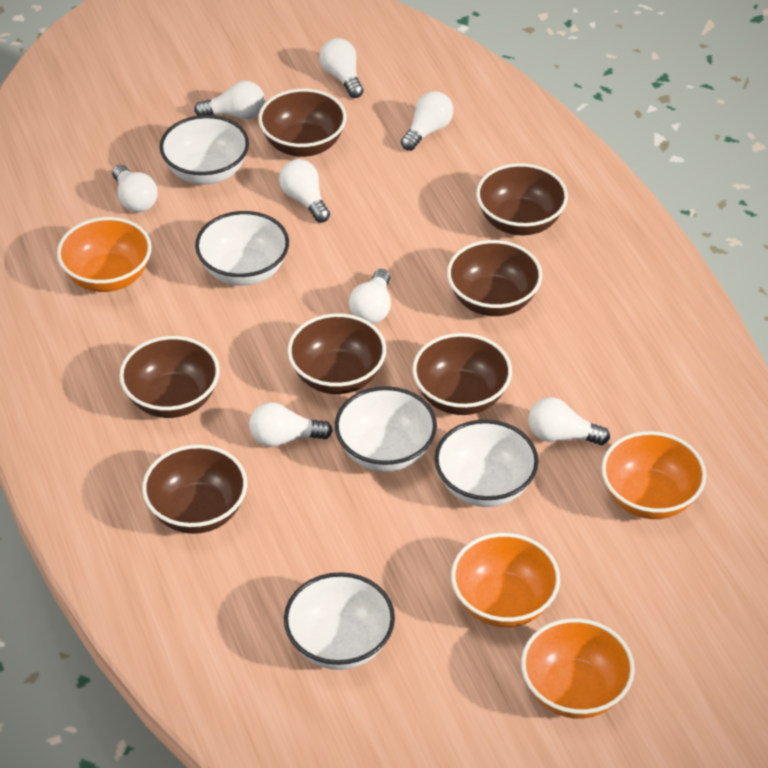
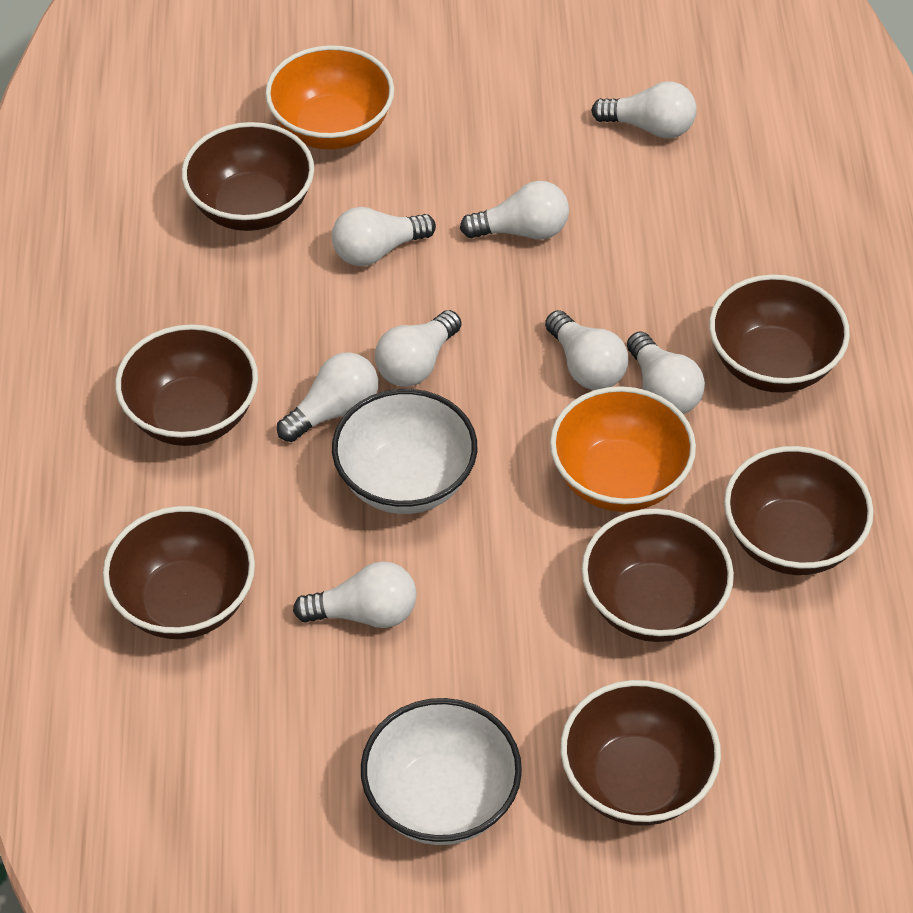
orange bowl: 4 -> 2
white bowl: 5 -> 2

